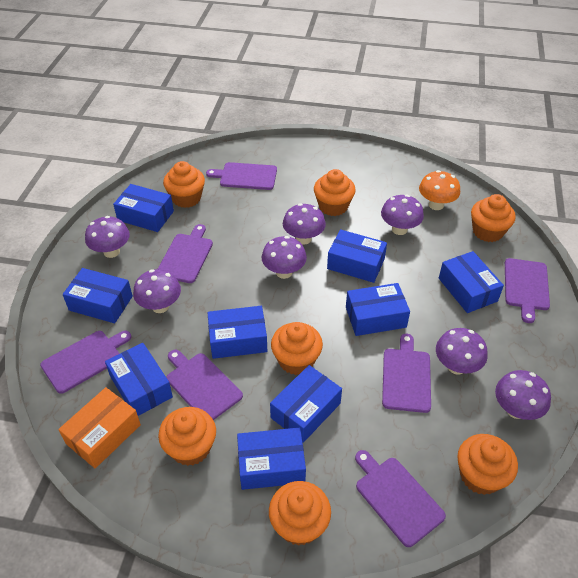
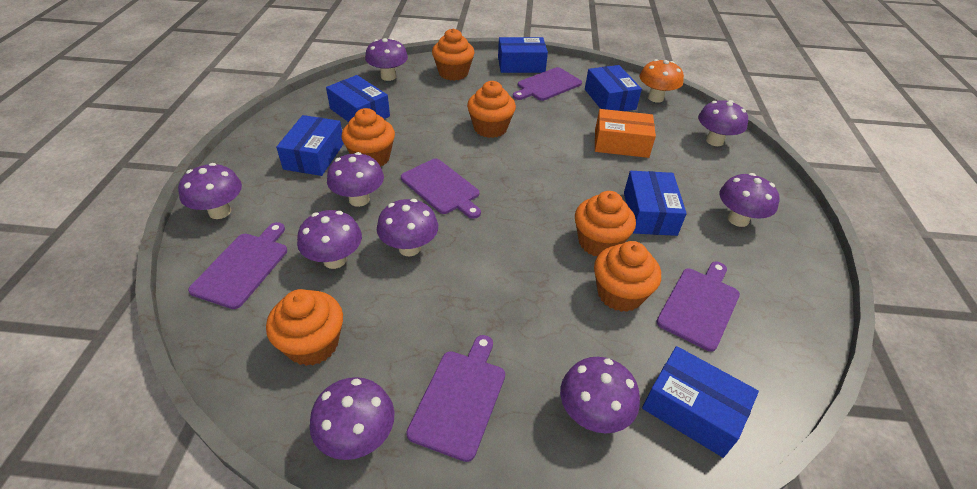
blue box: 9 -> 6
orange cupcake: 7 -> 6
purple cutting board: 7 -> 5
purple mushroom: 7 -> 9

